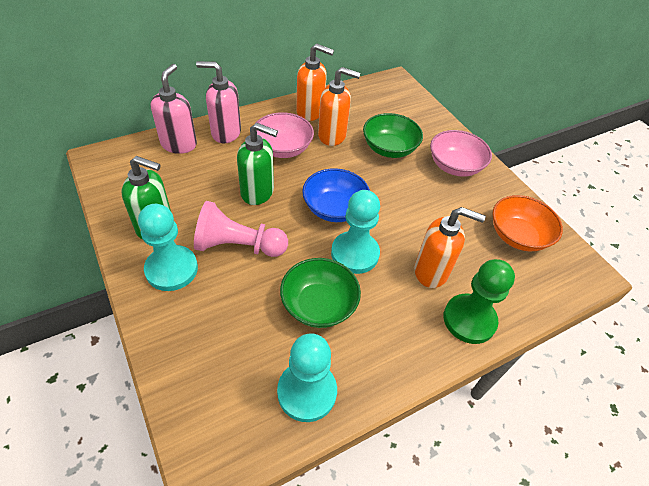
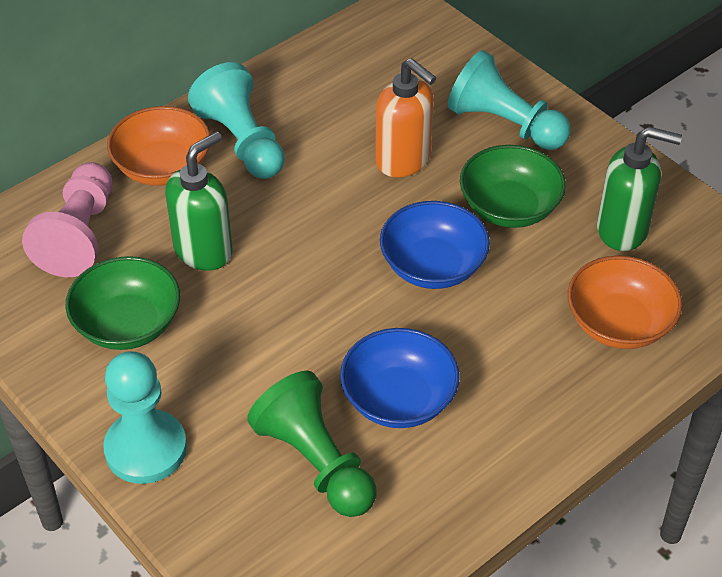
blue bowl: 1 -> 2
orange bowl: 1 -> 2
orange soap dispenser: 3 -> 1
pink bowl: 2 -> 0
pink soap dispenser: 2 -> 0

